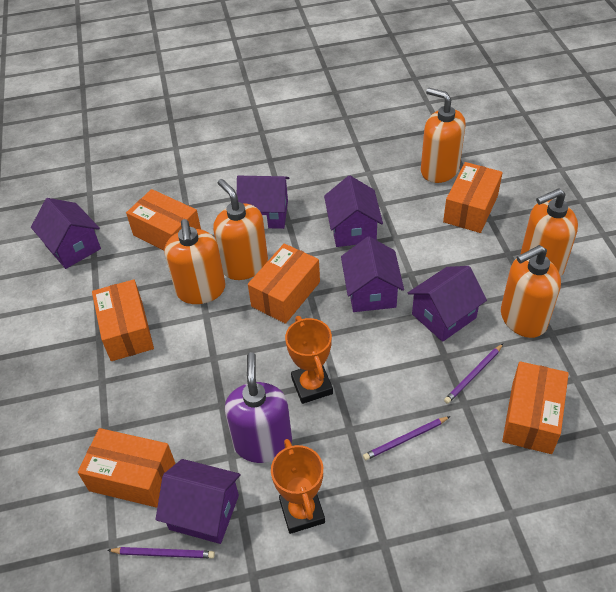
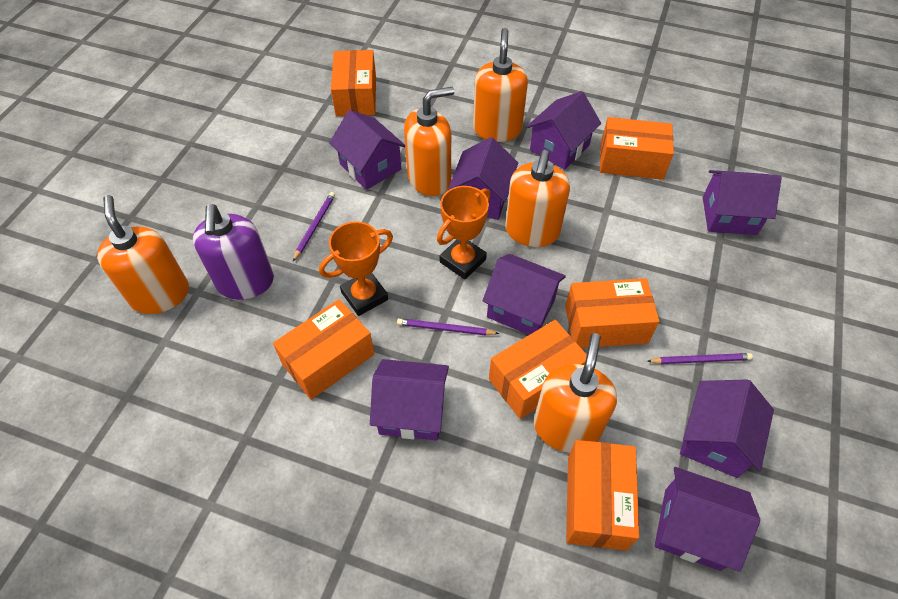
purple house: 6 -> 8

